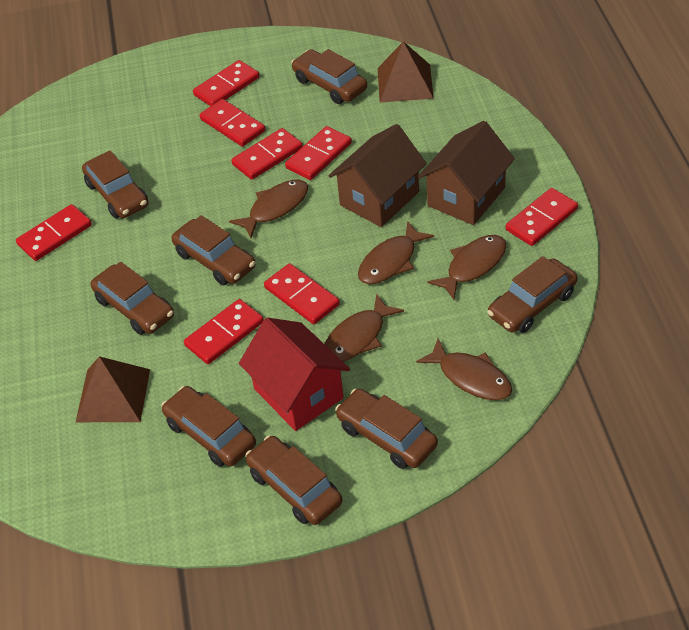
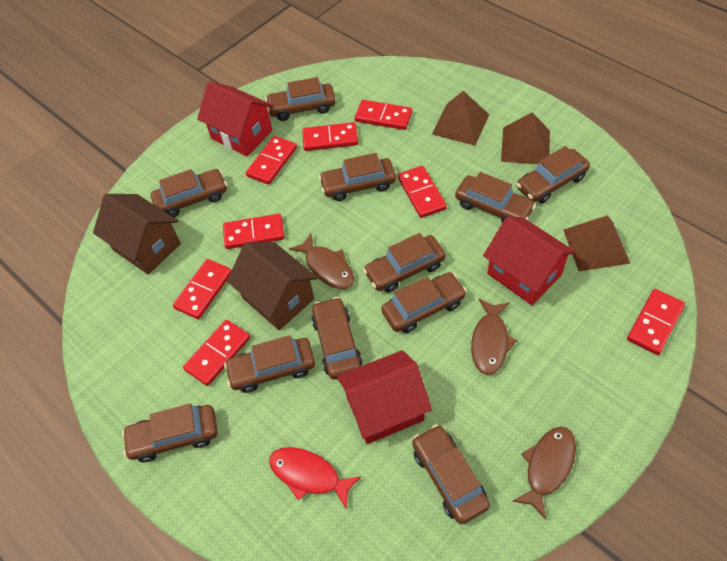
brown car: 8 -> 11
brown fish: 5 -> 3
brown pyramid: 2 -> 3
red fish: 0 -> 1
red house: 1 -> 3

